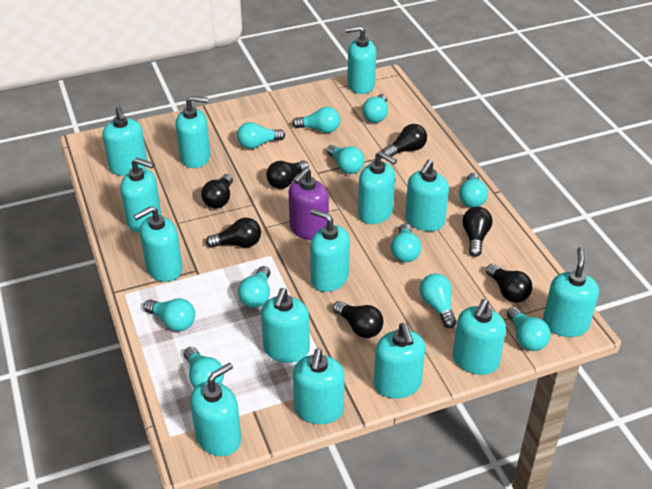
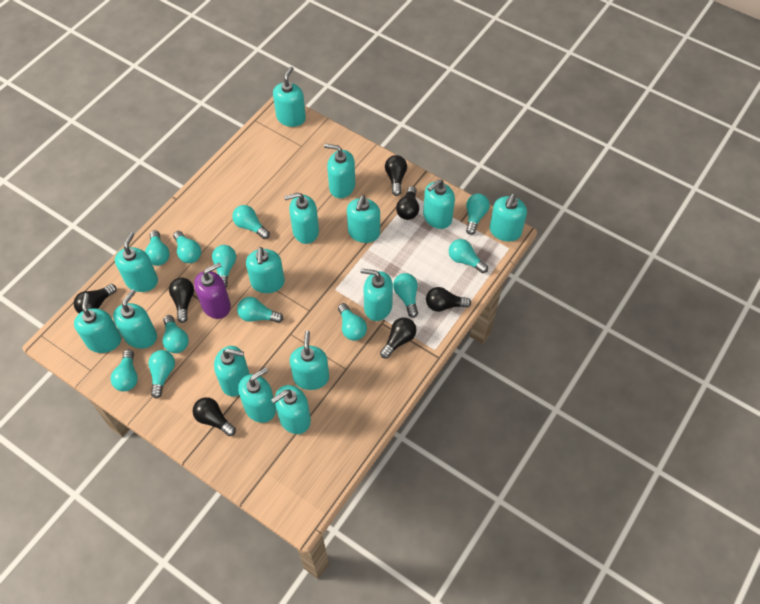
turquoise light bulb: 11 -> 12
turquoise soap dispenser: 14 -> 15

